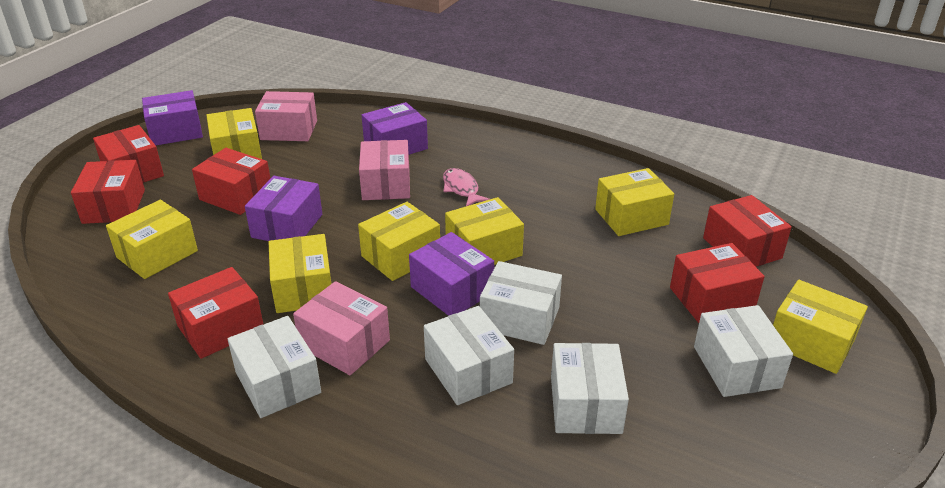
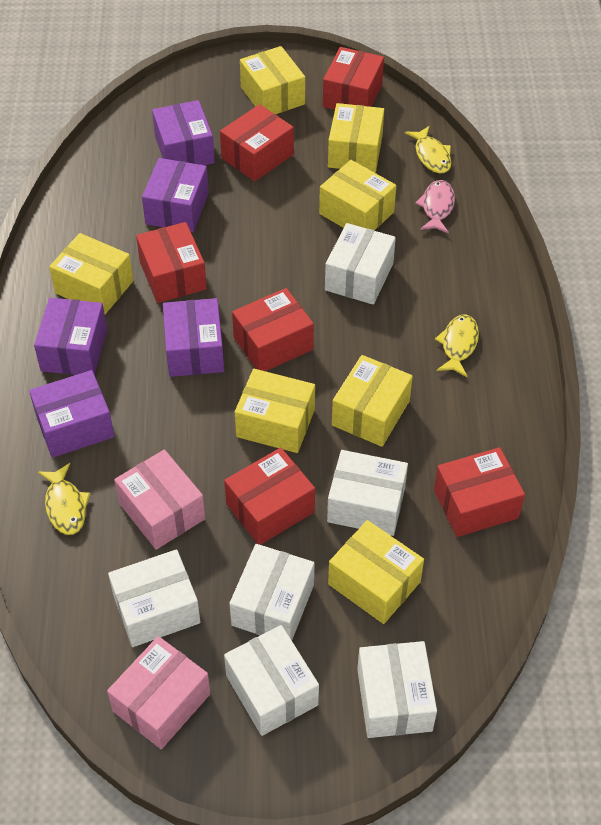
pink box: 3 -> 2
purple box: 4 -> 5
white box: 5 -> 6
yellow fish: 0 -> 3

